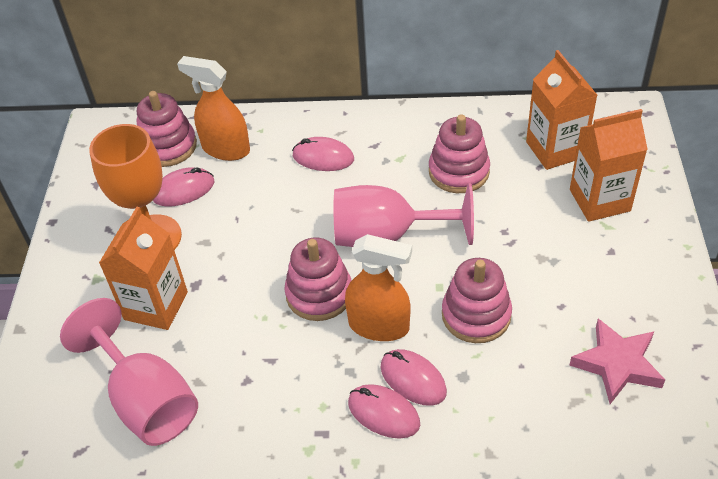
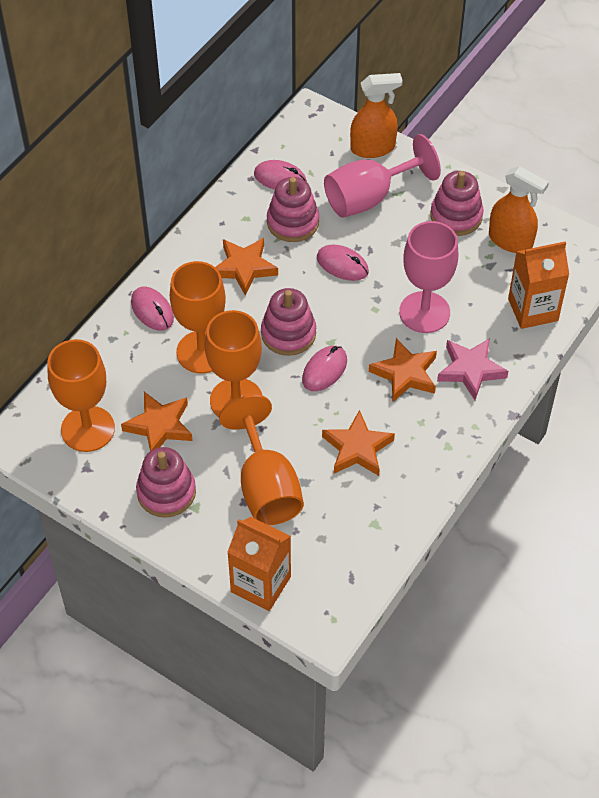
orange carton: 3 -> 2
orange goblet: 1 -> 4
orange star: 0 -> 4

